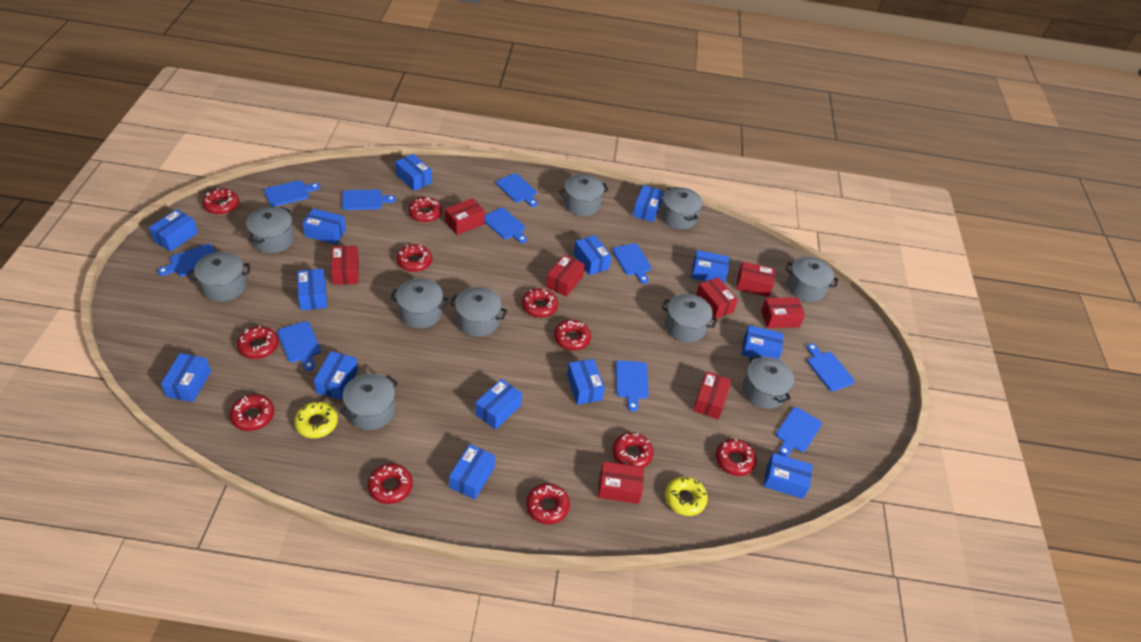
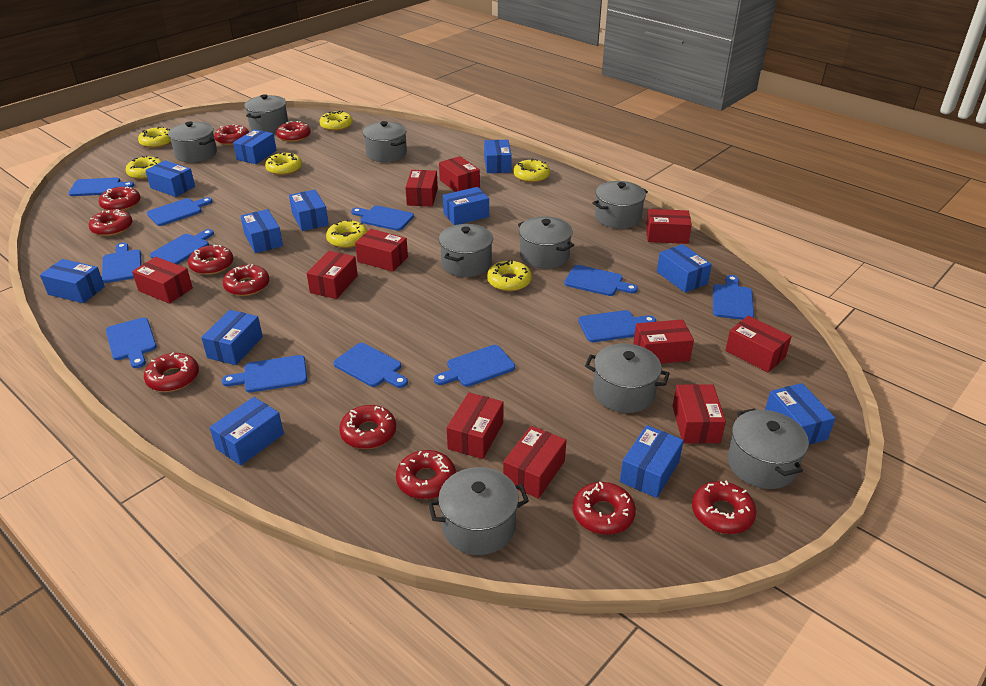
blue box: 14 -> 12
blue cutting board: 10 -> 12
grey pot: 10 -> 9
red box: 8 -> 11
yellow donut: 2 -> 7

